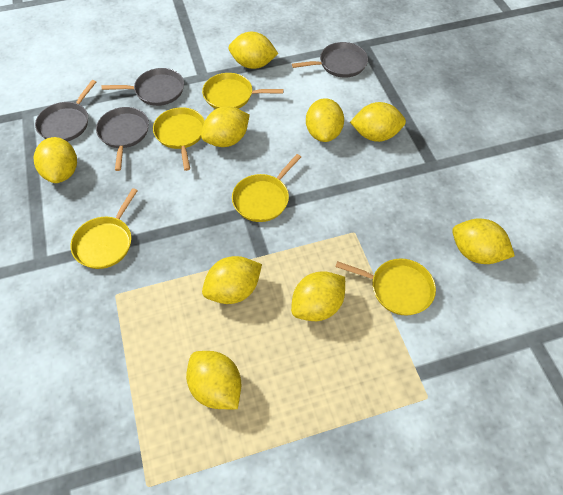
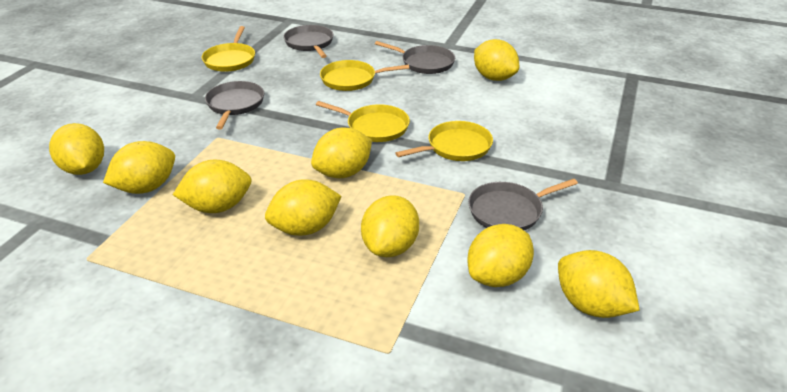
yellow pan: 5 -> 4

